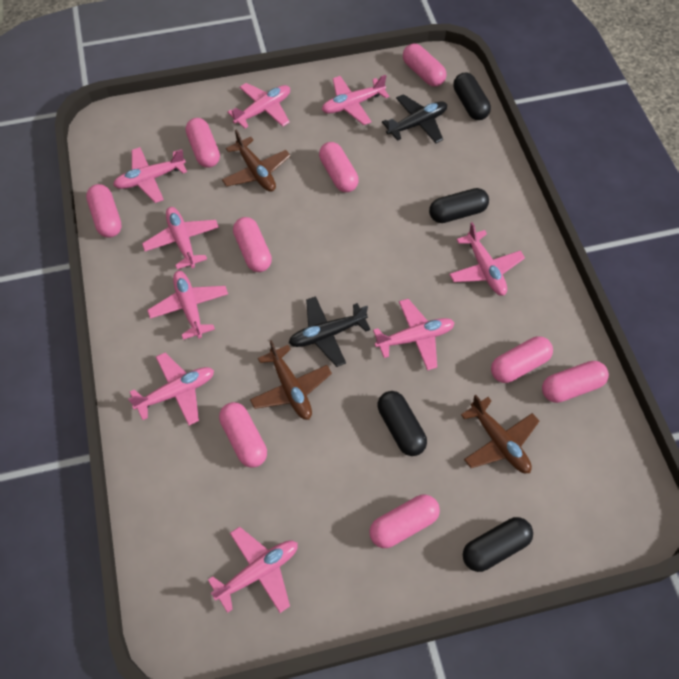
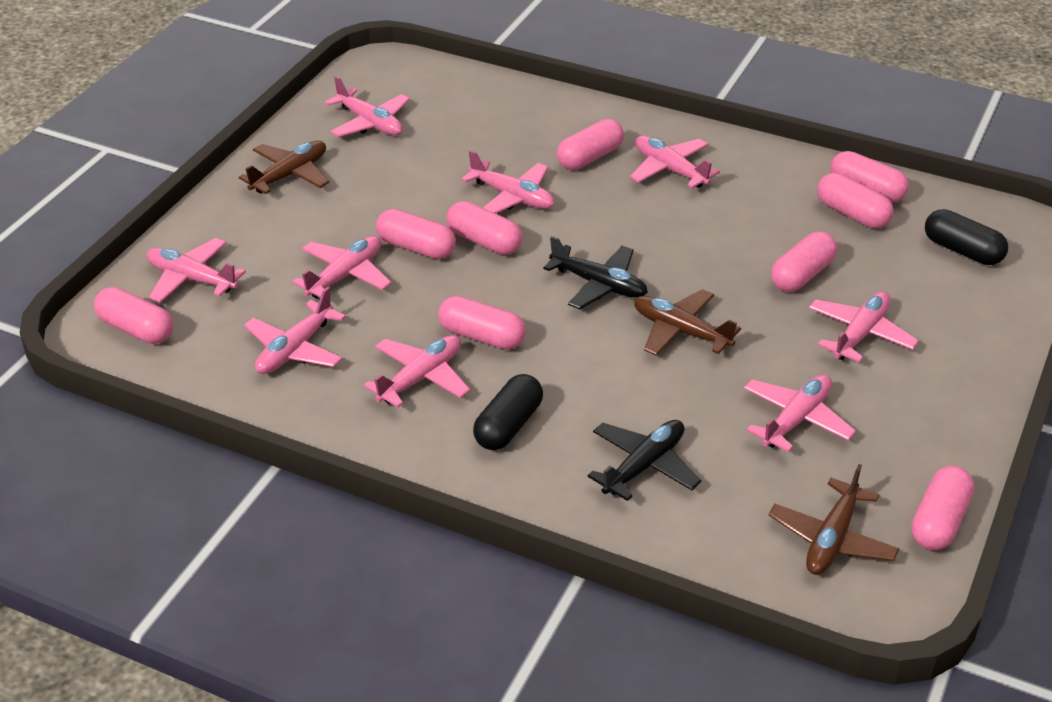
black capsule: 4 -> 2

